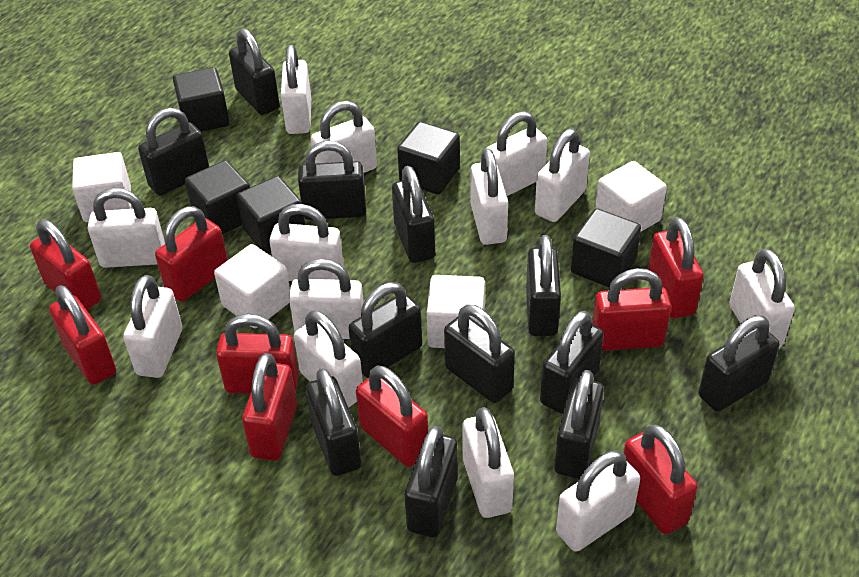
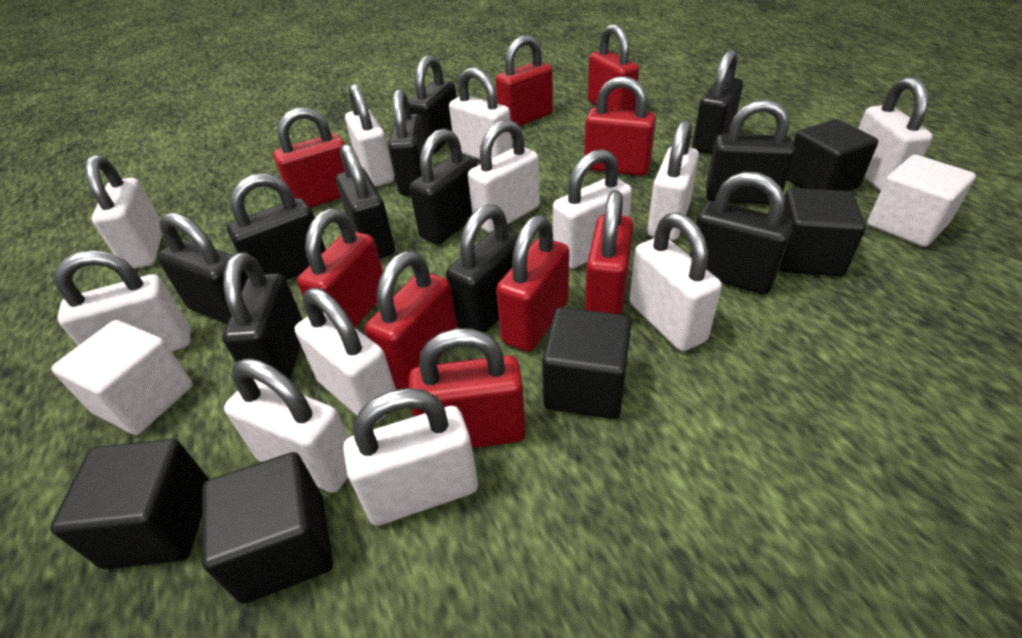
black padlock: 12 -> 11
white cube: 4 -> 2
white padlock: 13 -> 12

